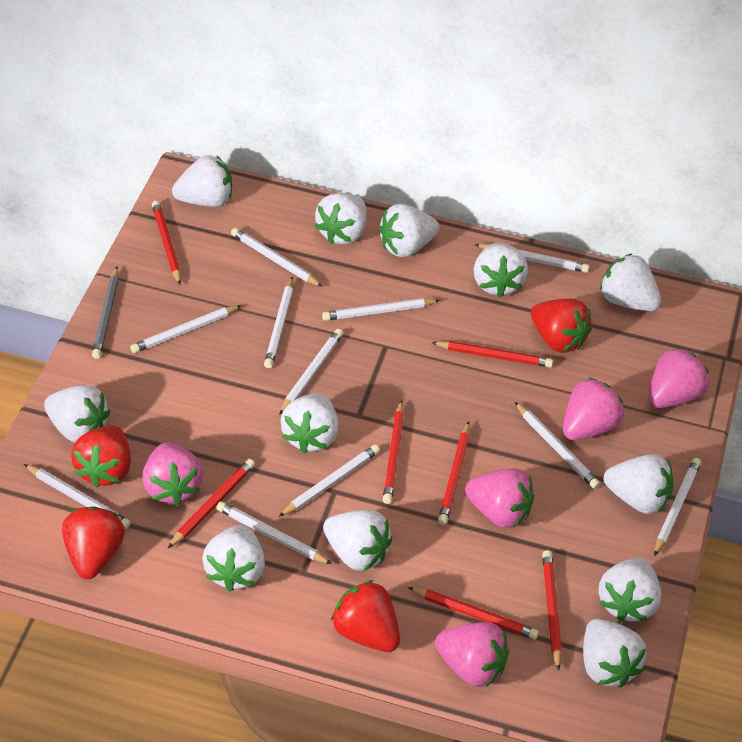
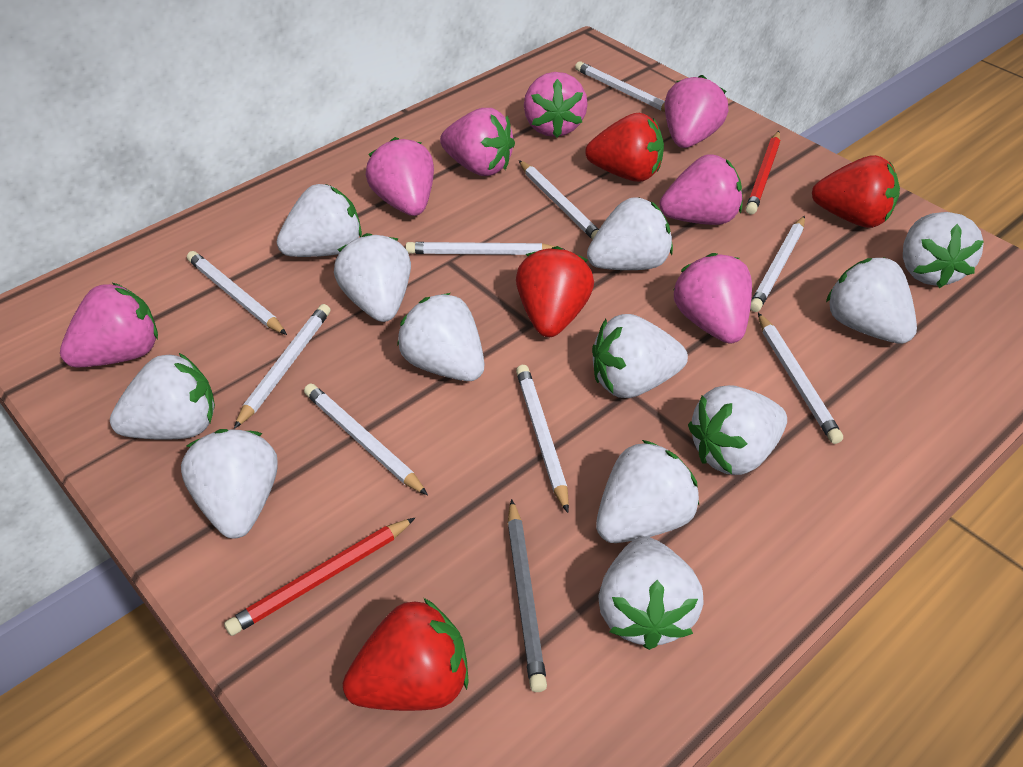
pink strawberry: 5 -> 7
red pencil: 7 -> 2
white pencil: 11 -> 9

